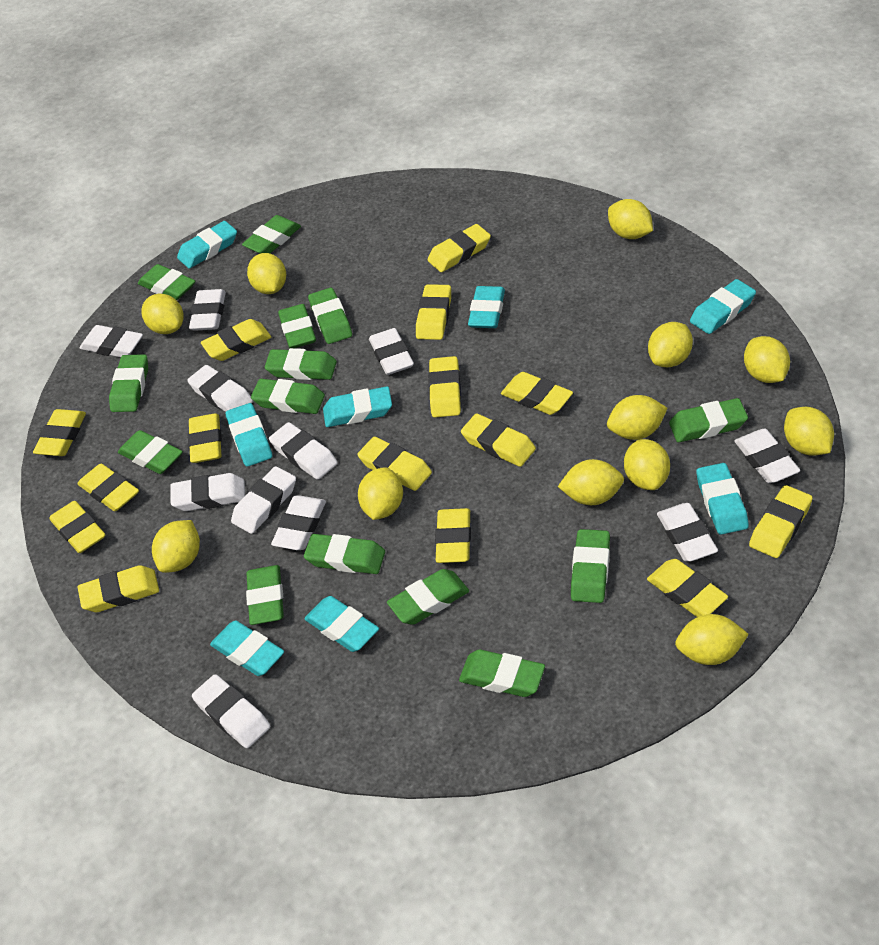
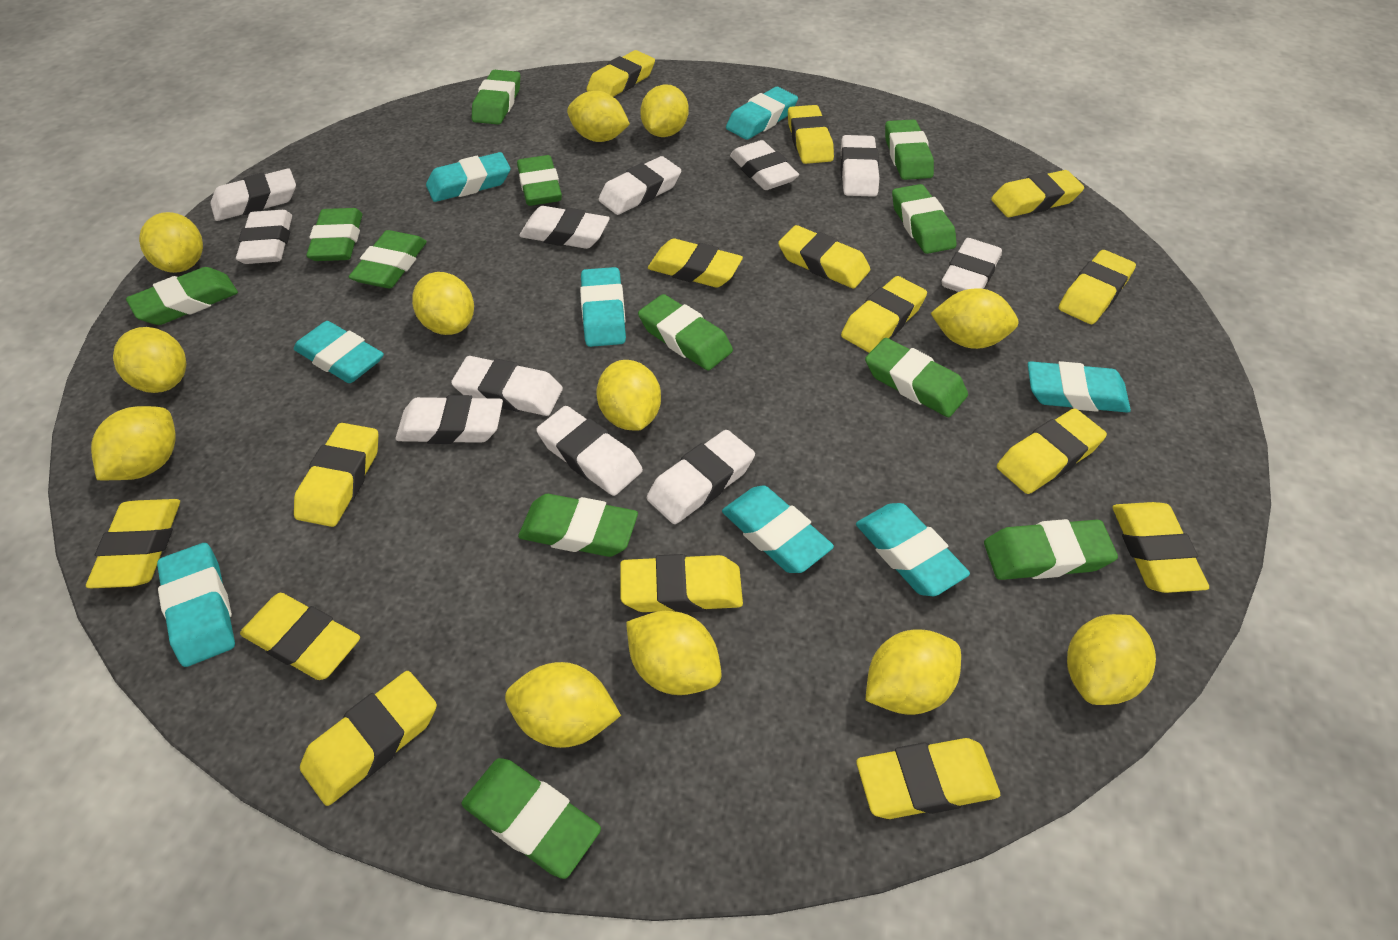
green eraser: 14 -> 12

